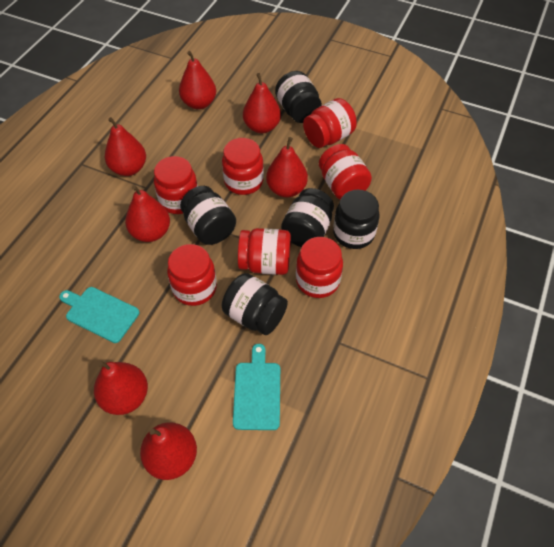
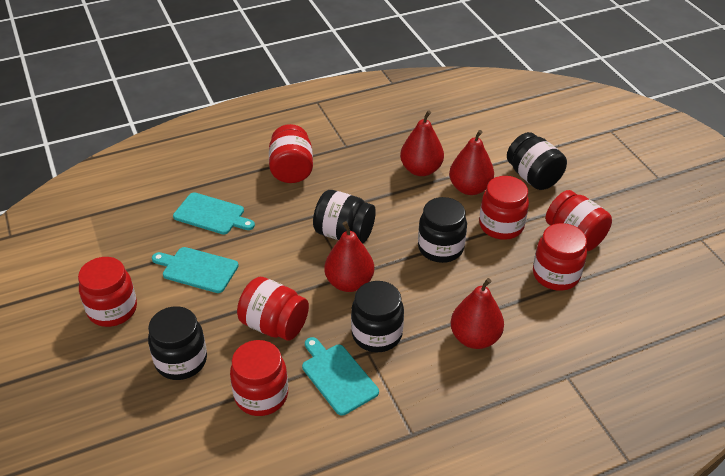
red pear: 7 -> 4
turquoise cutting board: 2 -> 3

